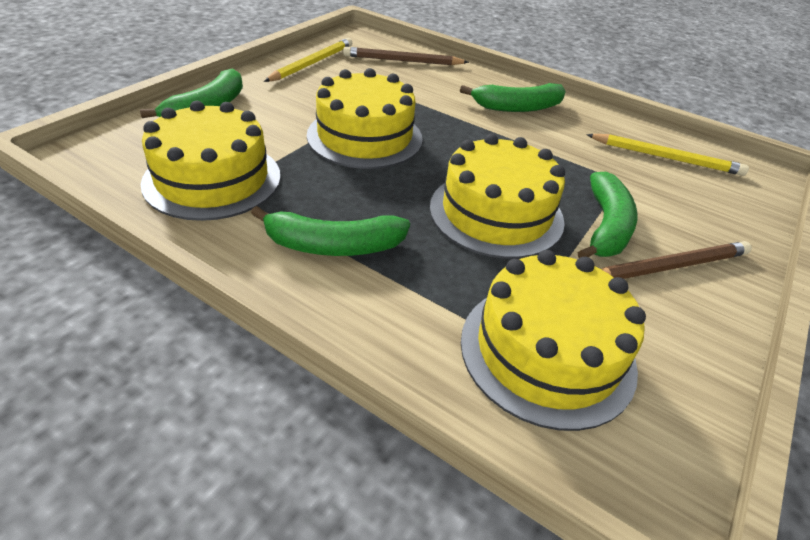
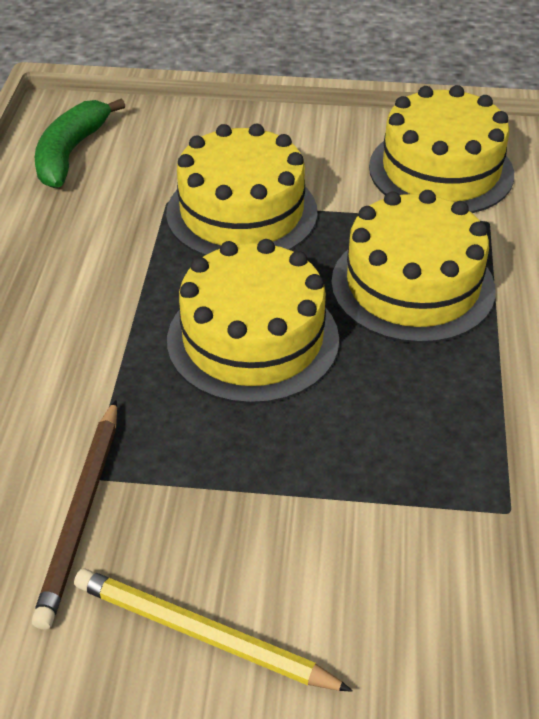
brown pencil: 2 -> 1
green banana: 4 -> 1
yellow pencil: 2 -> 1

